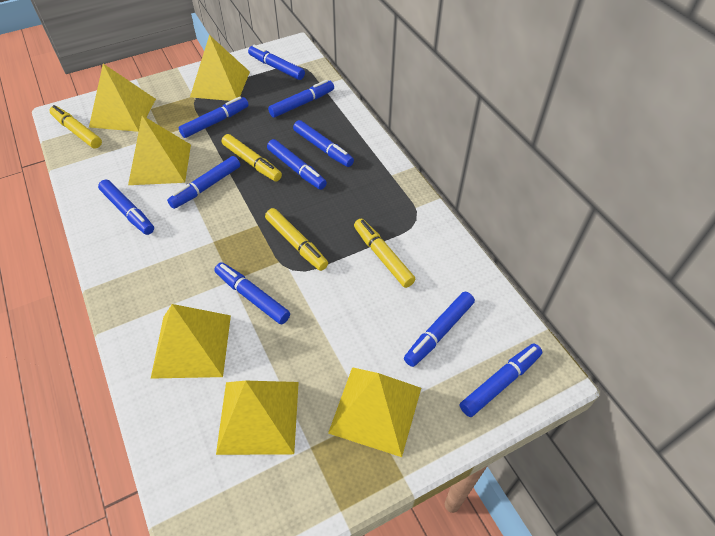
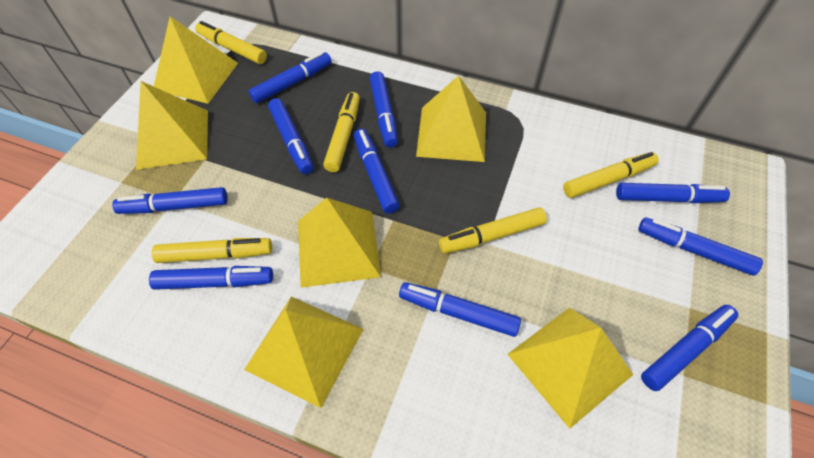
yellow marker: 4 -> 5

